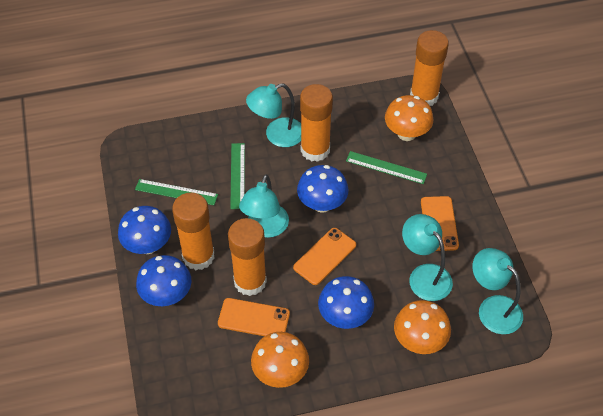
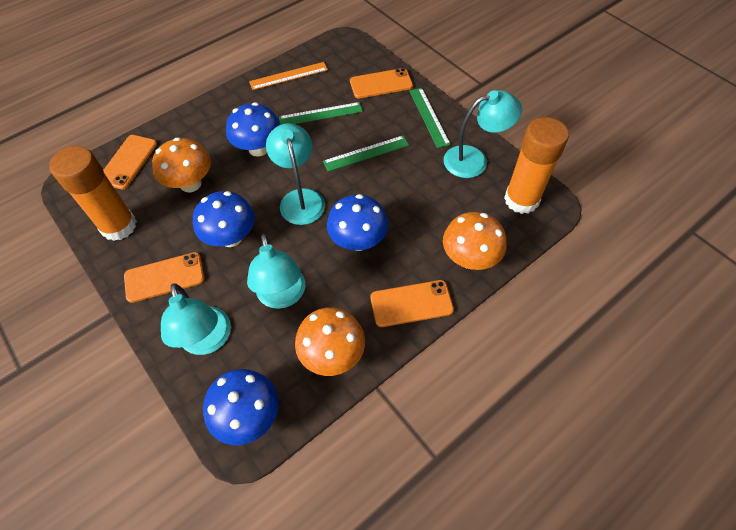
orange glue stick: 4 -> 2
orange phone: 3 -> 4
orange ruler: 0 -> 1

